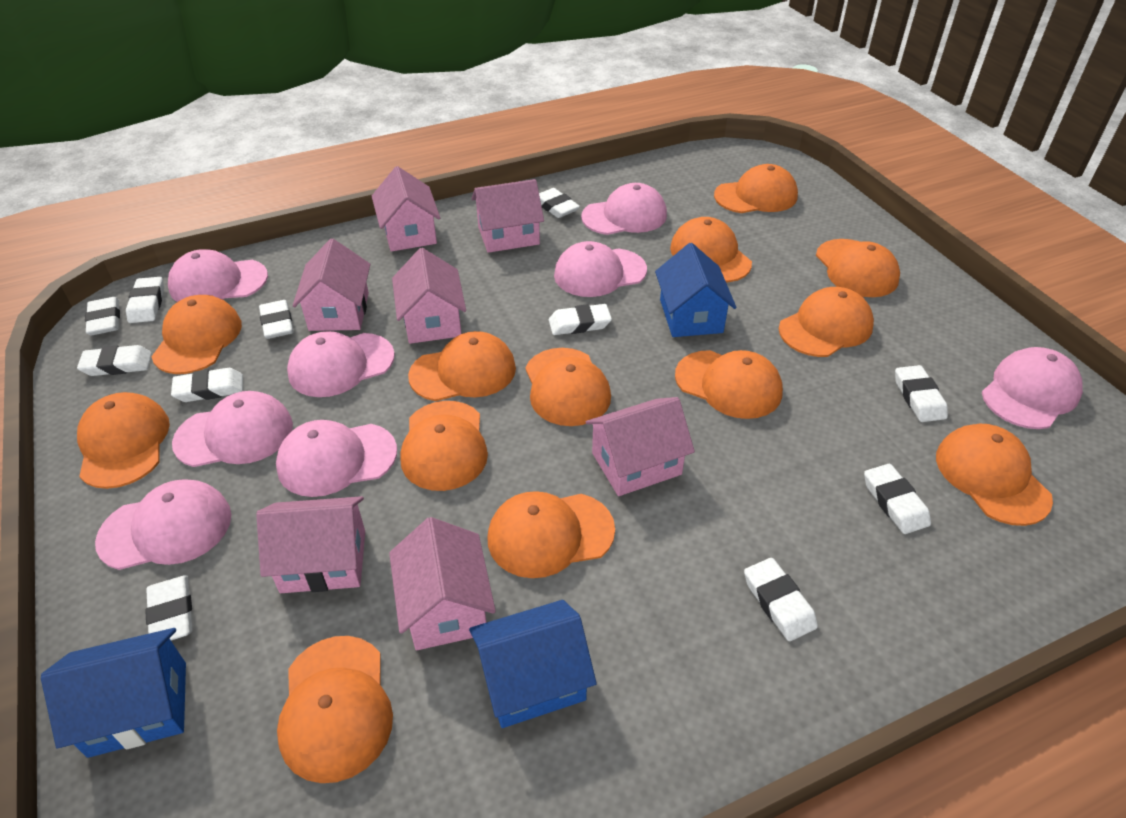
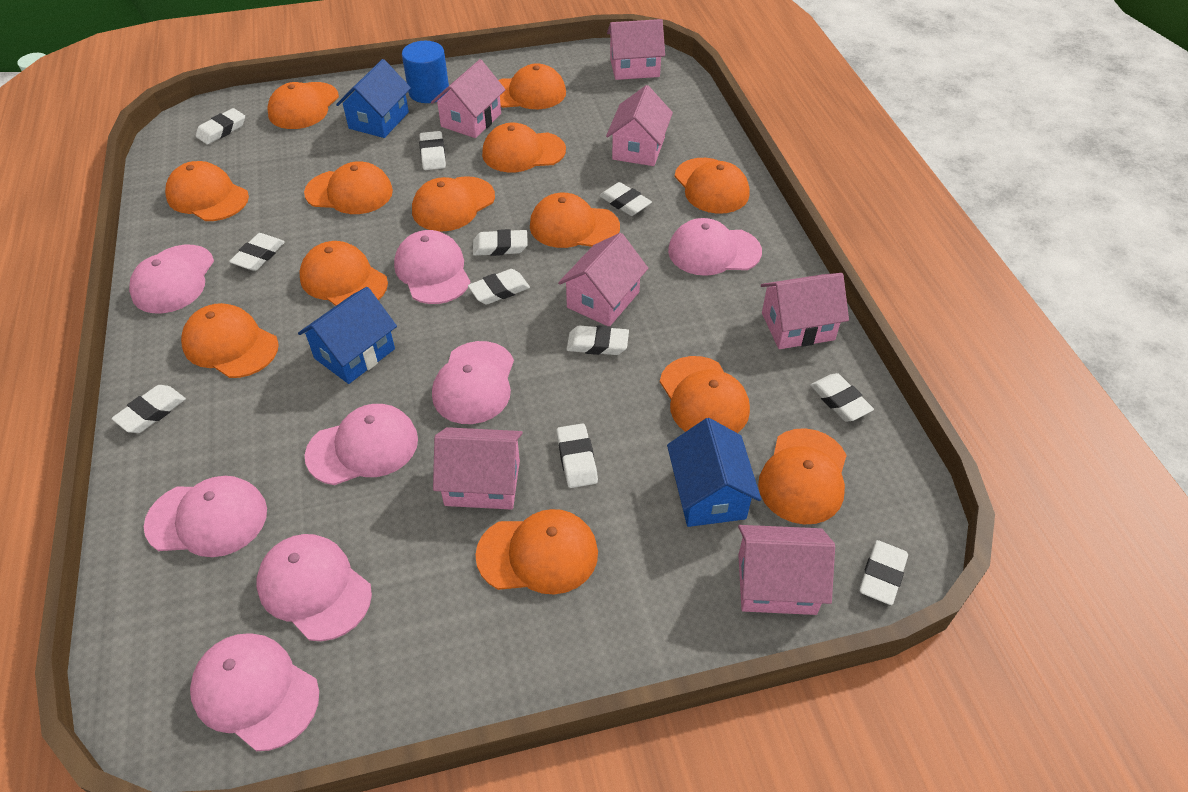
blue cylinder: 0 -> 1

